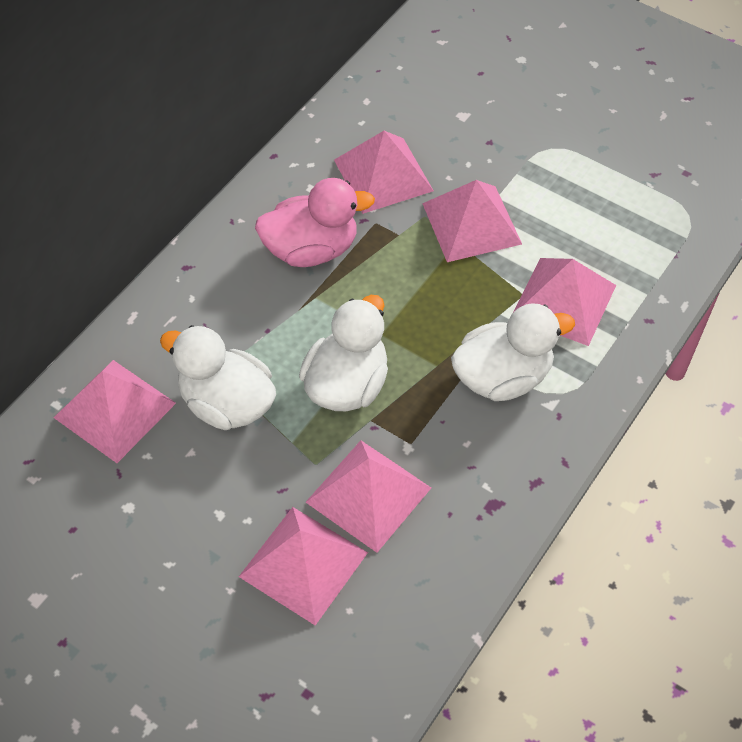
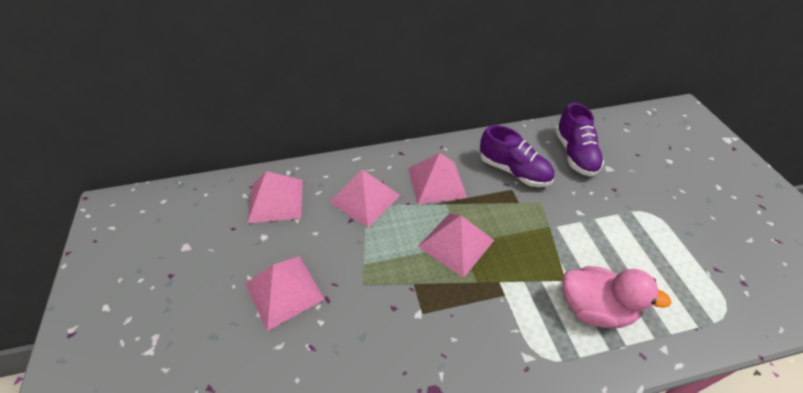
pink pyramid: 6 -> 5
purple shoe: 0 -> 2
white duck: 3 -> 0

